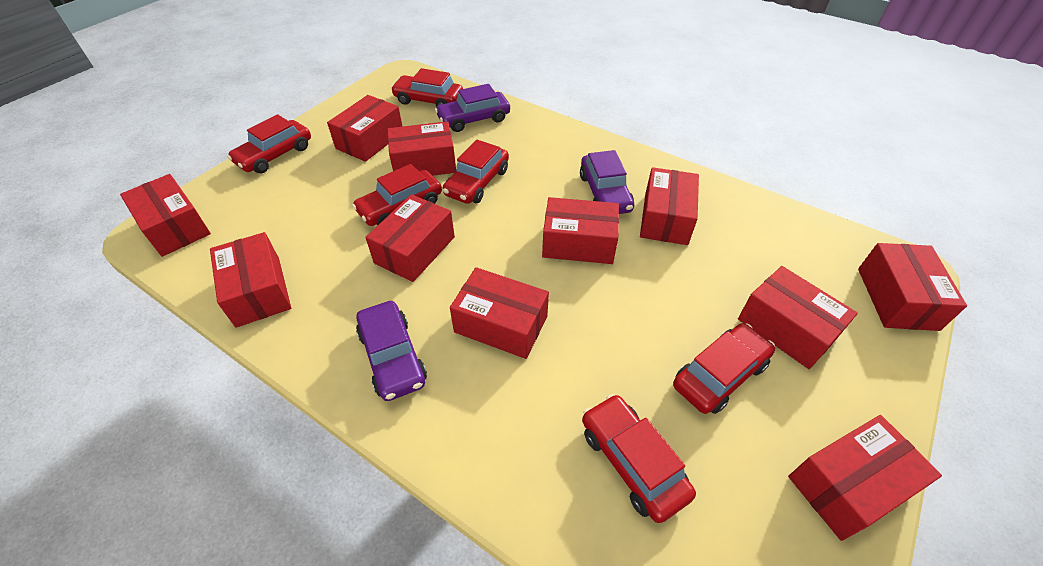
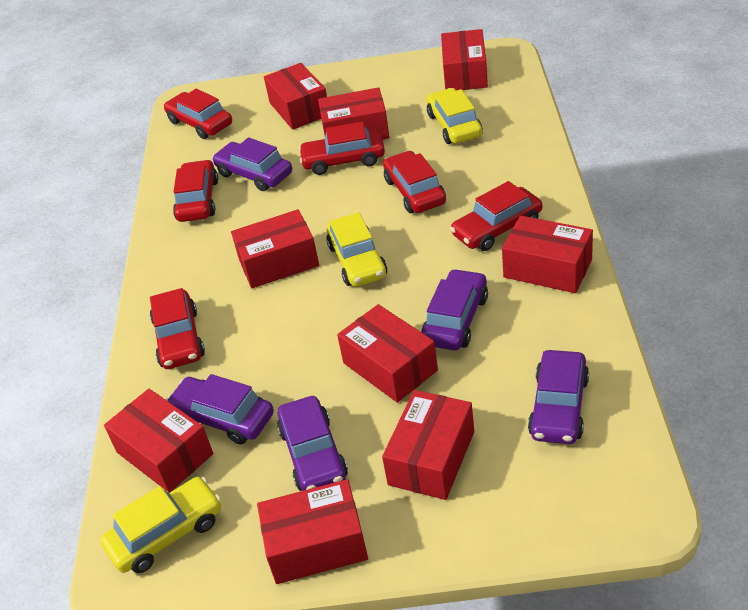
purple car: 3 -> 5
red box: 11 -> 9
yellow car: 0 -> 3

